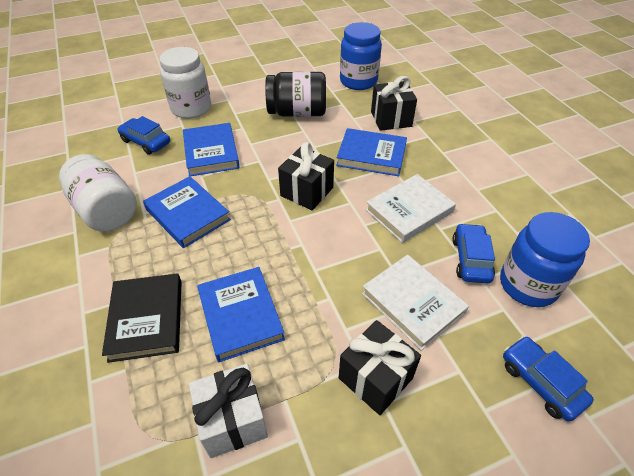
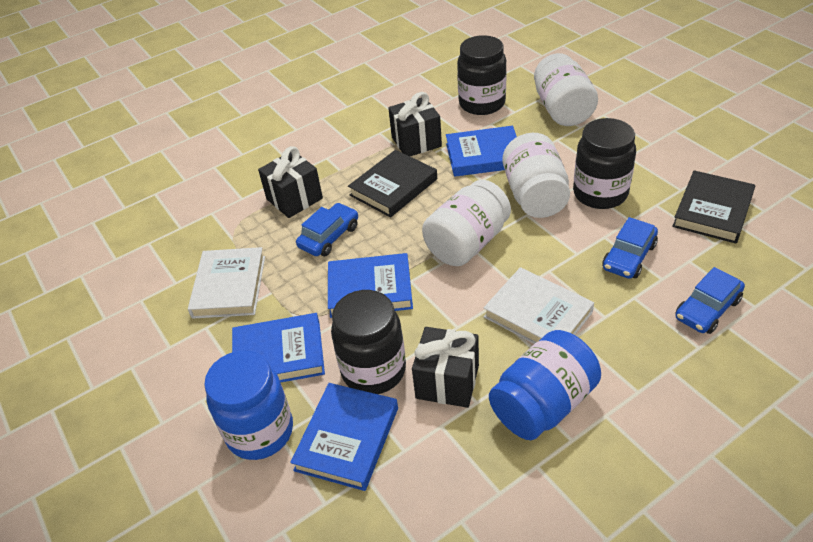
black book: 1 -> 2
black jar: 1 -> 3
white gift: 1 -> 0
white jar: 2 -> 3

